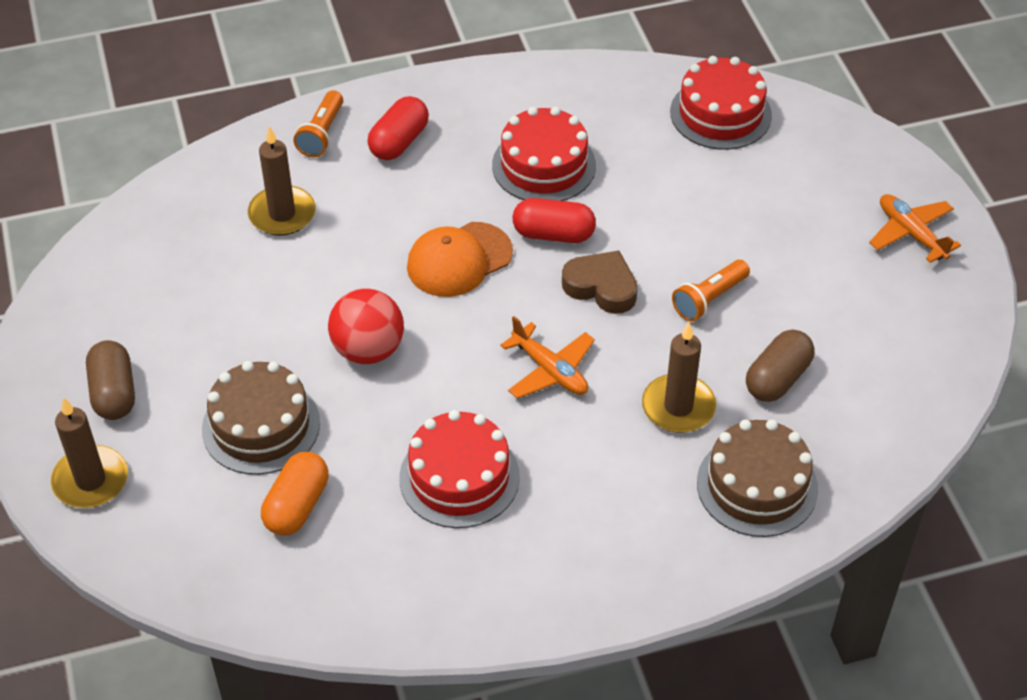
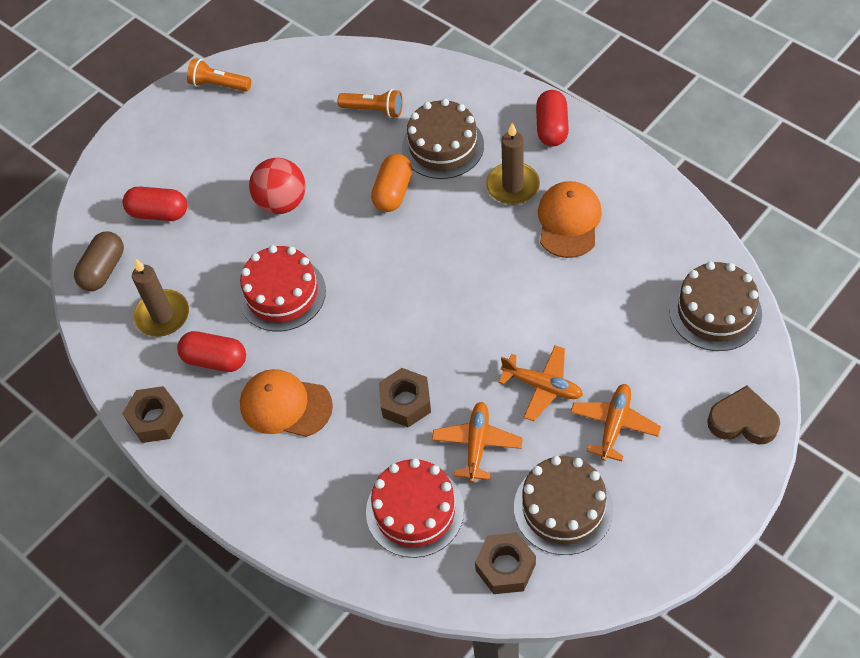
brown cake: 2 -> 3
brown candle: 3 -> 2
brown capsule: 2 -> 1
brown nut: 0 -> 3
orange cap: 1 -> 2
orange plane: 2 -> 3
red cake: 3 -> 2
red capsule: 2 -> 3

